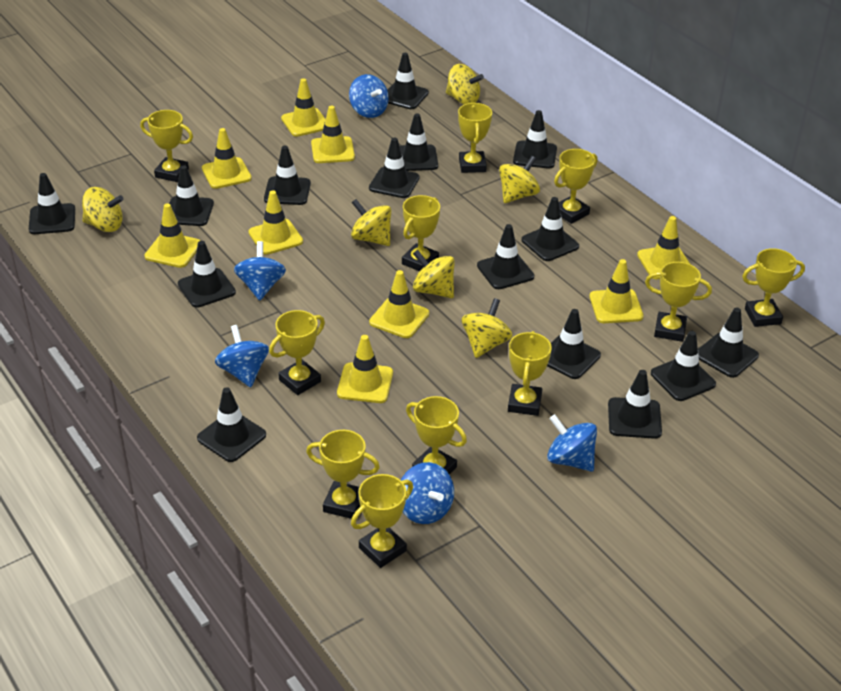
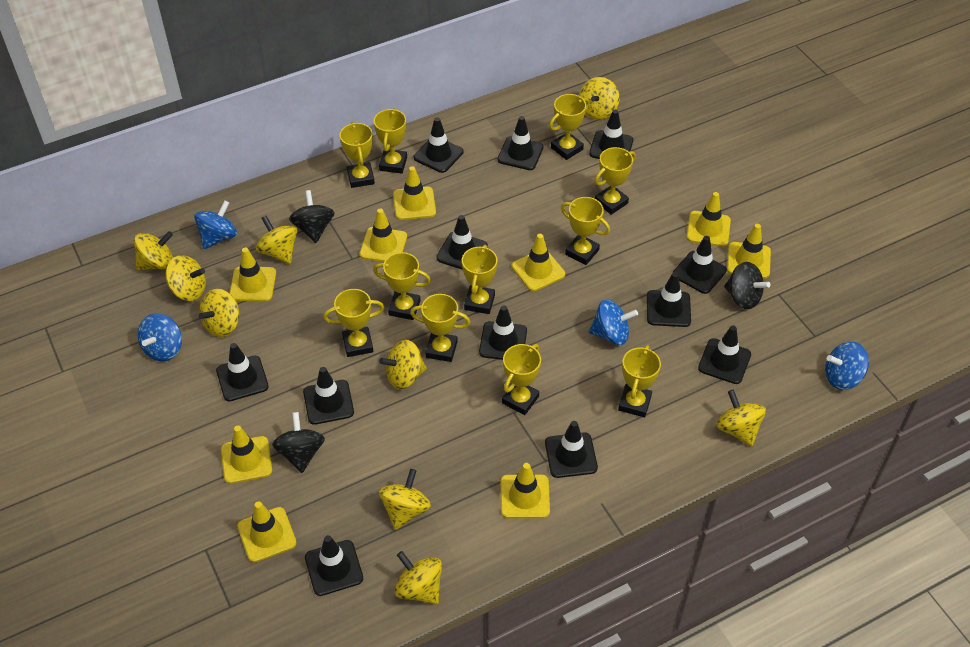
black spinning top: 0 -> 3
black traffic cone: 15 -> 12
blue spinning top: 5 -> 4
yellow spinning top: 6 -> 9

